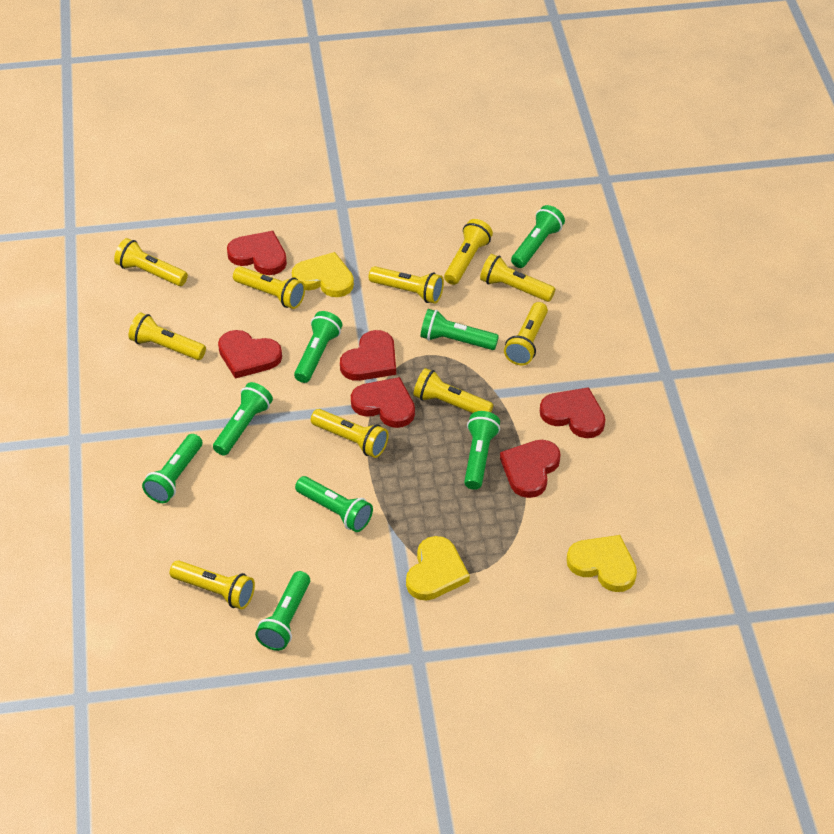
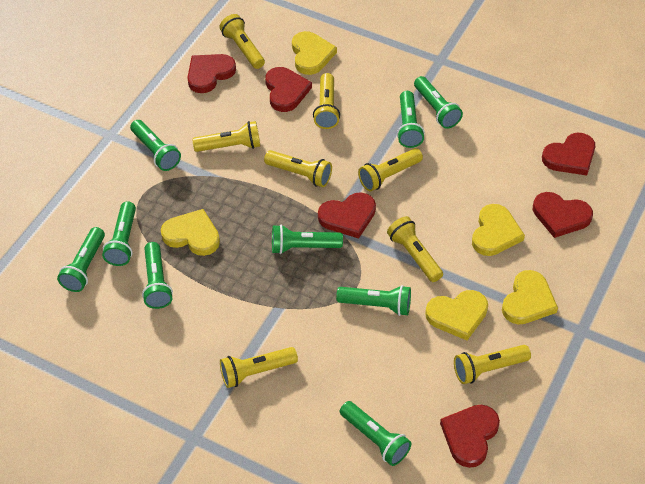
green flashlight: 8 -> 9
yellow flashlight: 10 -> 8
yellow heart: 3 -> 5

